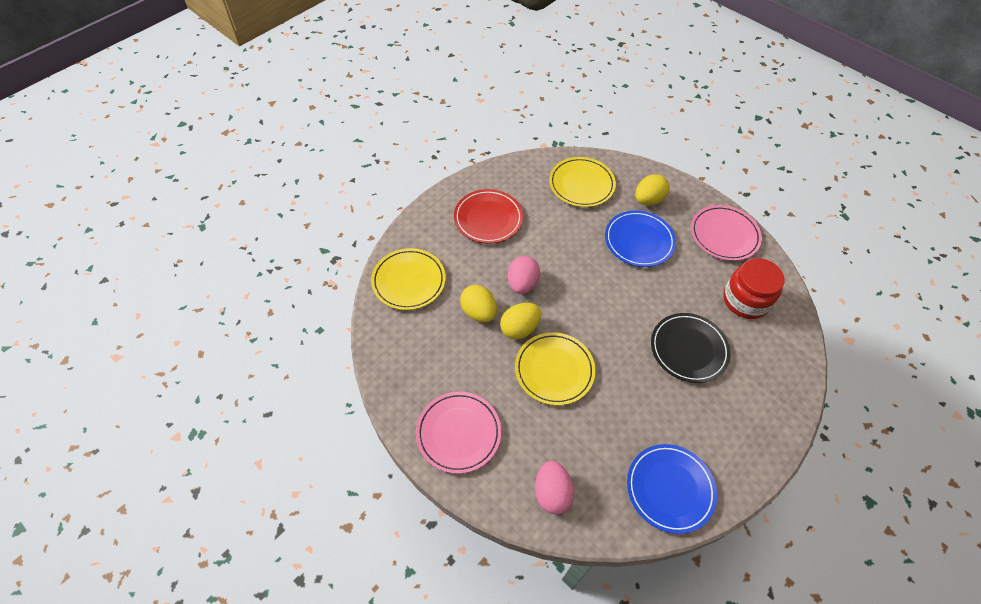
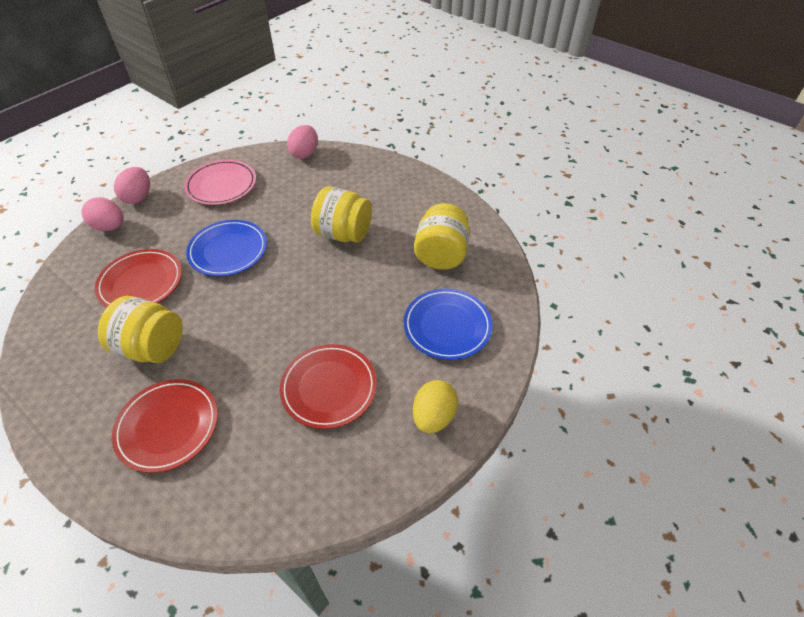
black plate: 1 -> 0
pink egg: 2 -> 3
pink plate: 2 -> 1
red jar: 1 -> 0
red plate: 1 -> 3
yellow egg: 3 -> 1
yellow jar: 0 -> 3
yellow plate: 3 -> 0

